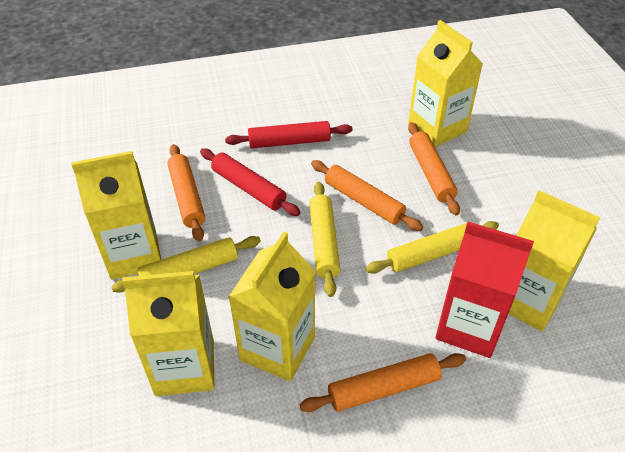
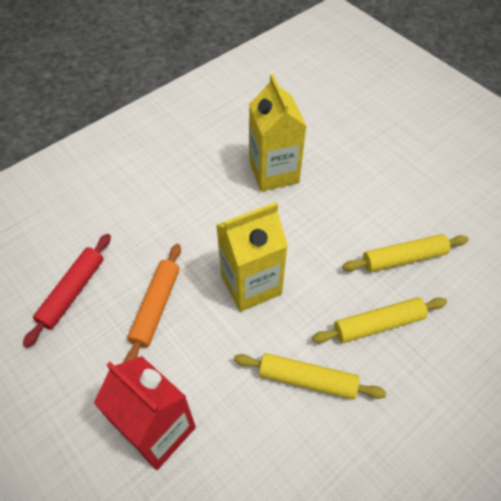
orange rolling pin: 4 -> 1
red rolling pin: 2 -> 1
yellow carton: 5 -> 2

